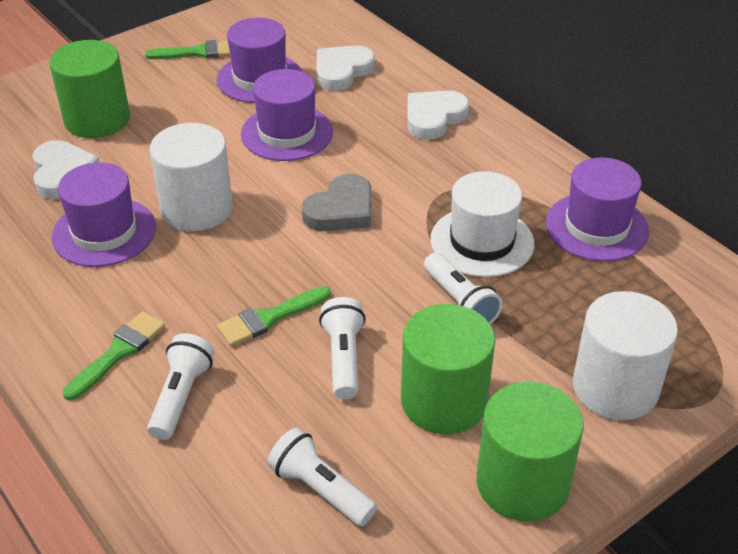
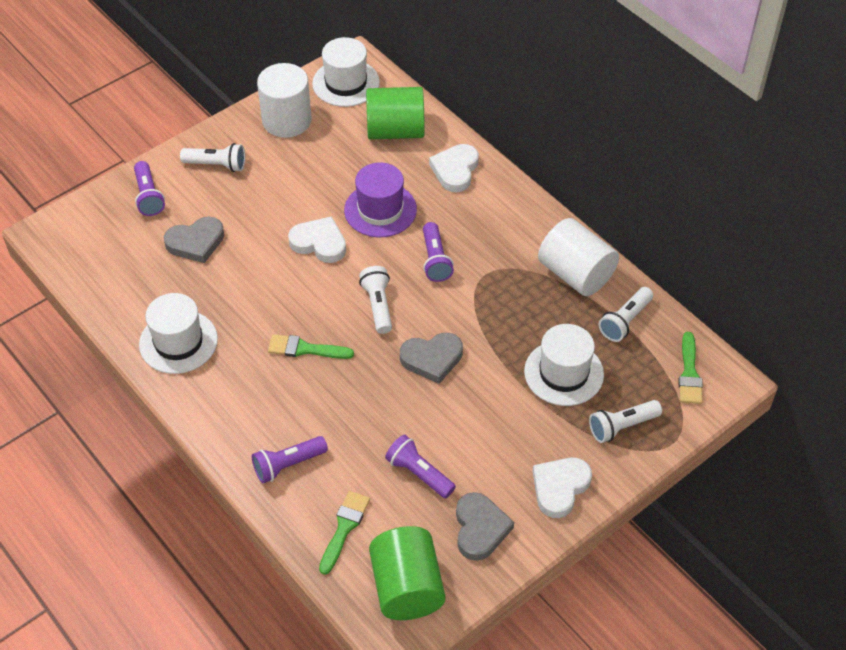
green cylinder: 3 -> 2
grey heart: 1 -> 3
purple flashlight: 0 -> 4
purple hat: 4 -> 1
white hat: 1 -> 3

